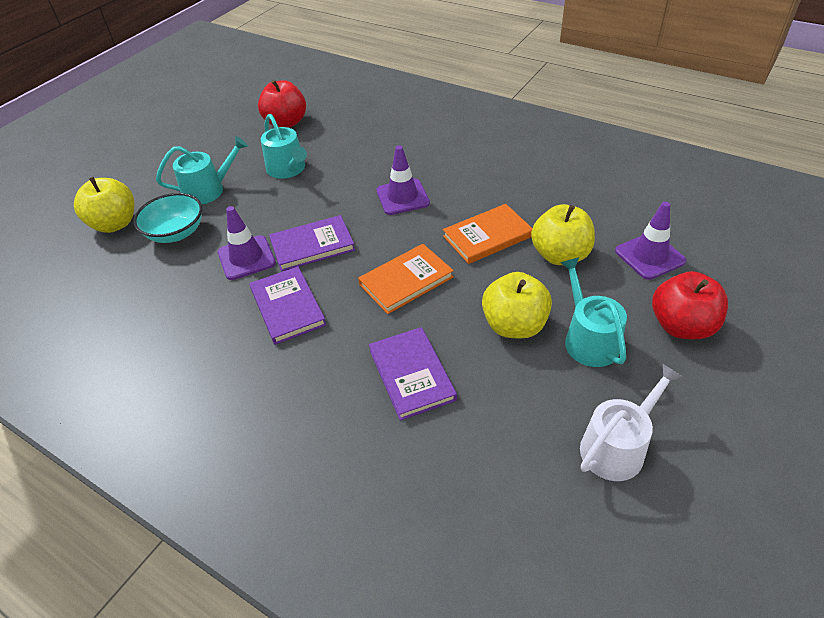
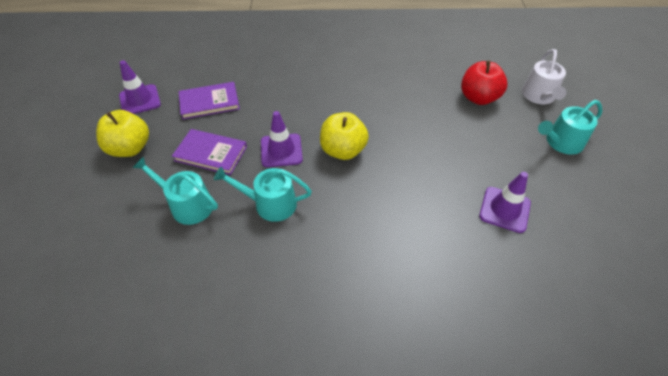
orange book: 2 -> 0
purple book: 3 -> 2
red apple: 2 -> 1
turquoise bowl: 1 -> 0
yellow apple: 3 -> 2

